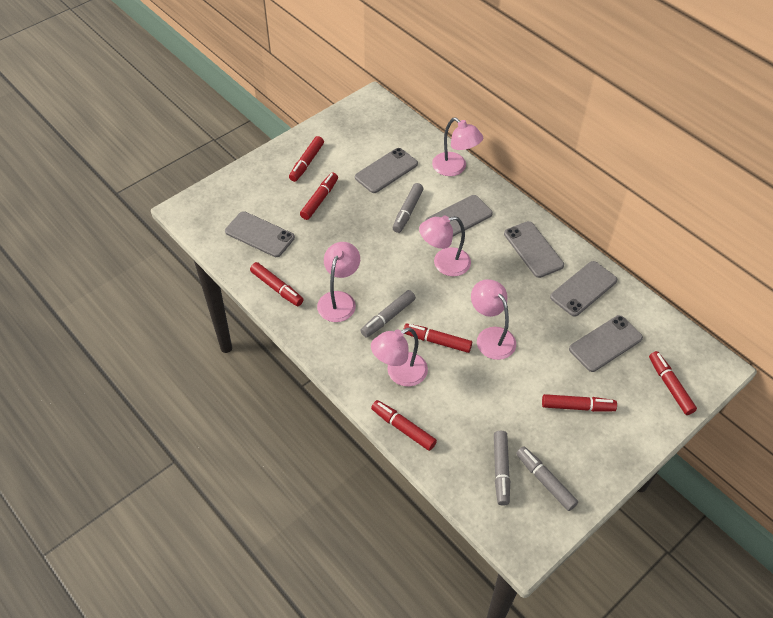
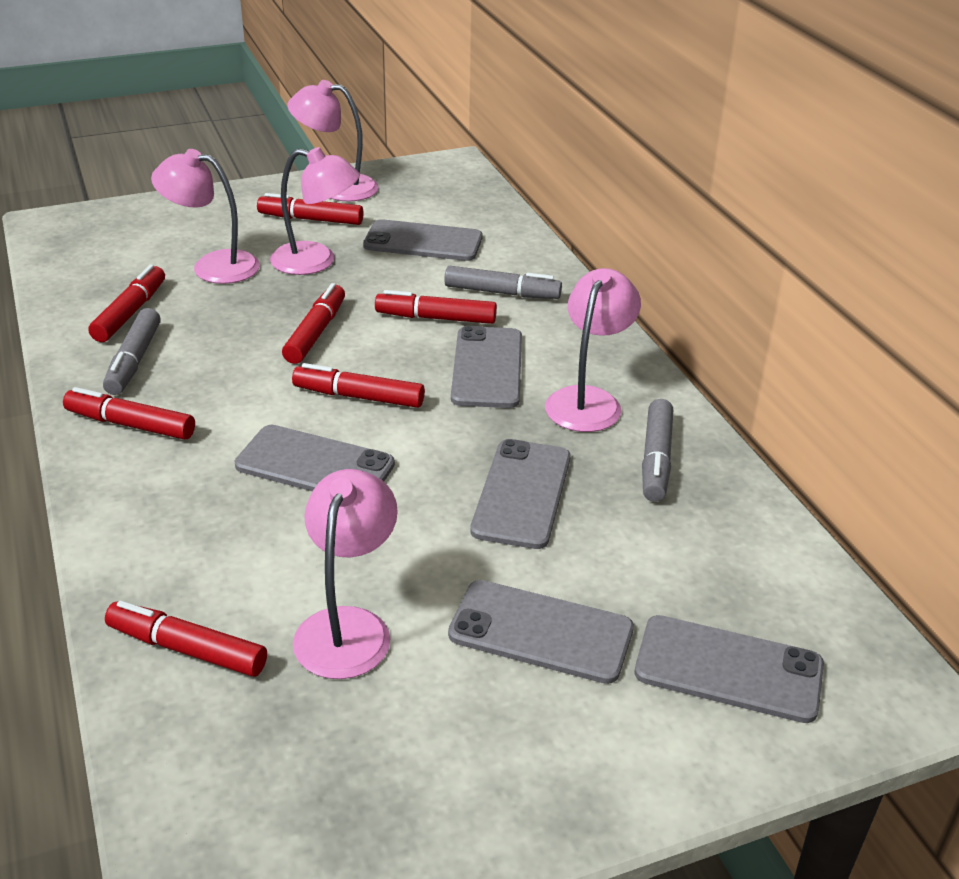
grey marker: 4 -> 3

